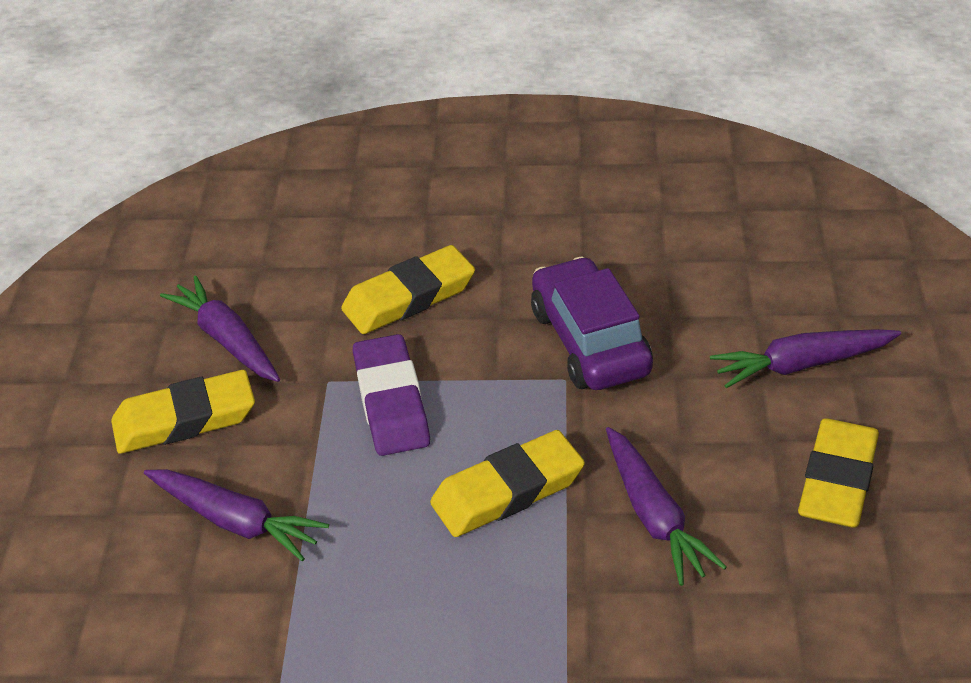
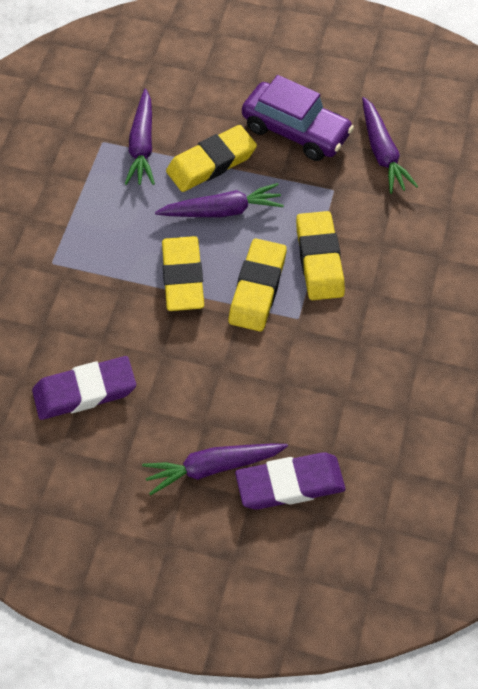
purple eraser: 1 -> 2

